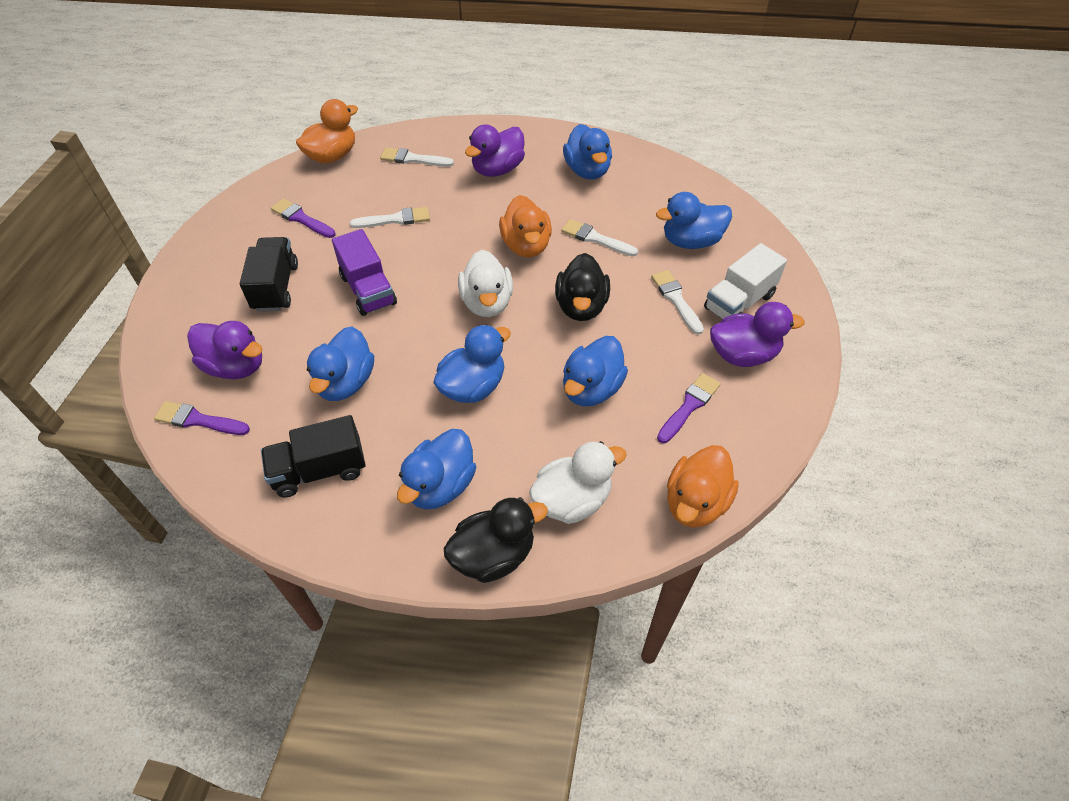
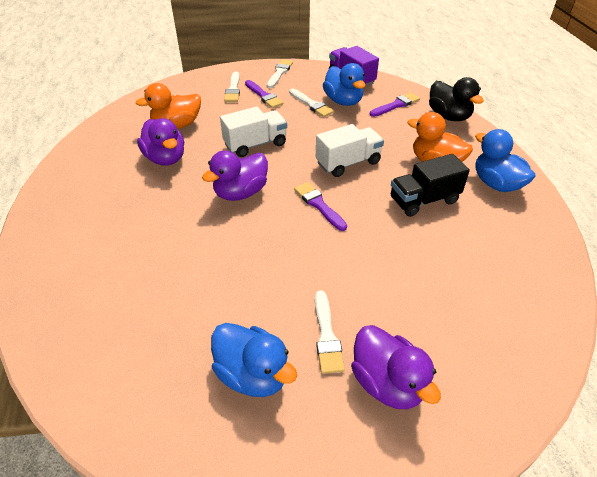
black duck: 2 -> 1
black truck: 2 -> 1
blue duck: 6 -> 3
orange duck: 3 -> 2
white duck: 2 -> 0
white truck: 1 -> 2

